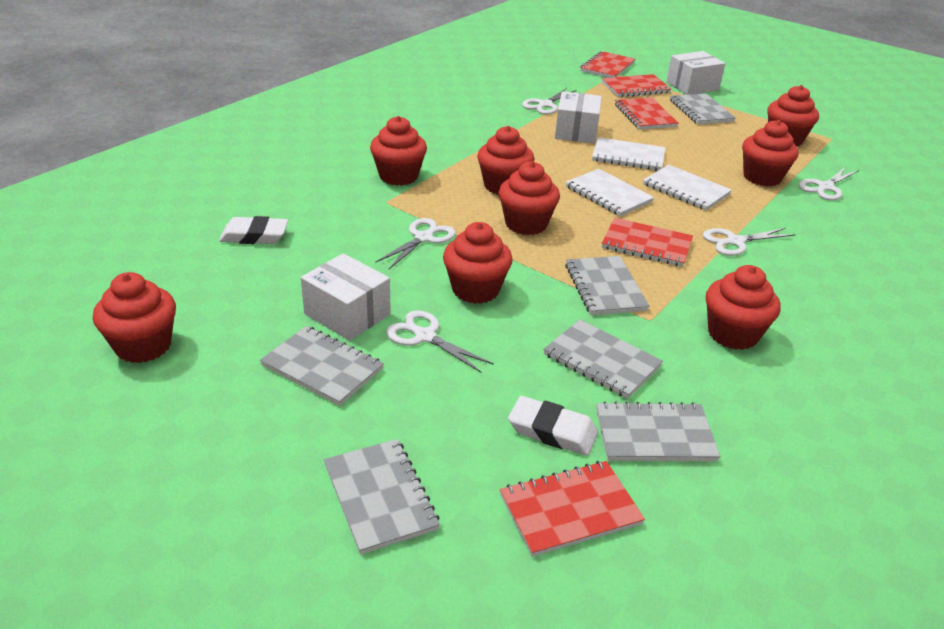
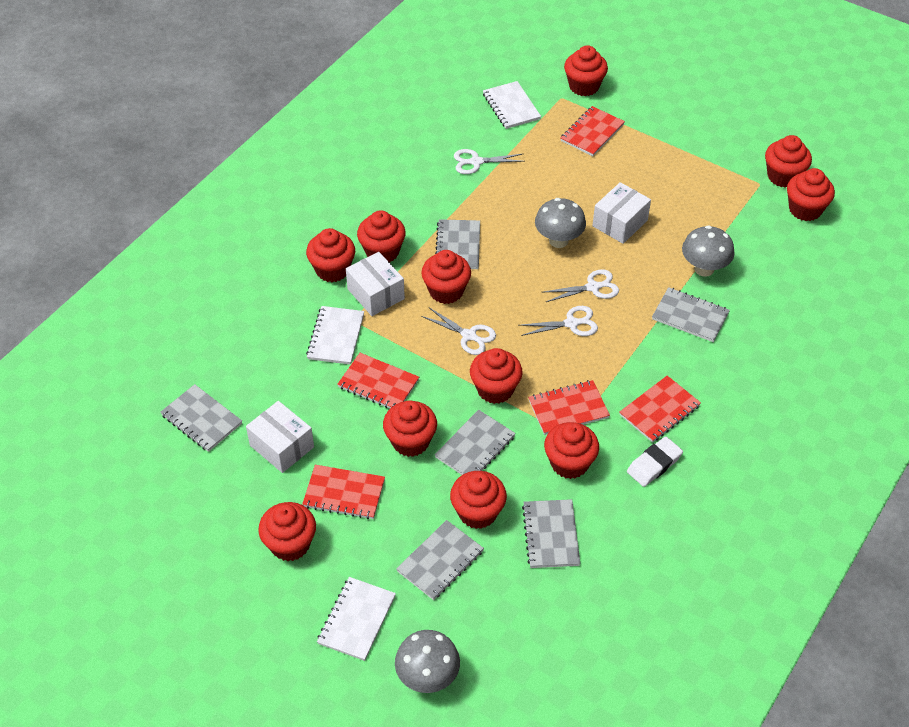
grey mushroom: 0 -> 3
red cupcake: 8 -> 11
white eraser: 2 -> 1
white scissors: 5 -> 4

